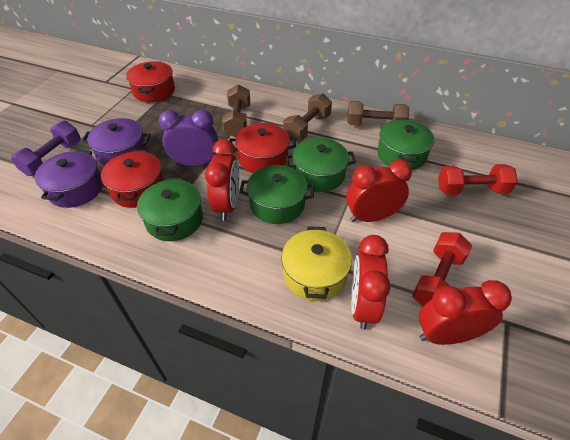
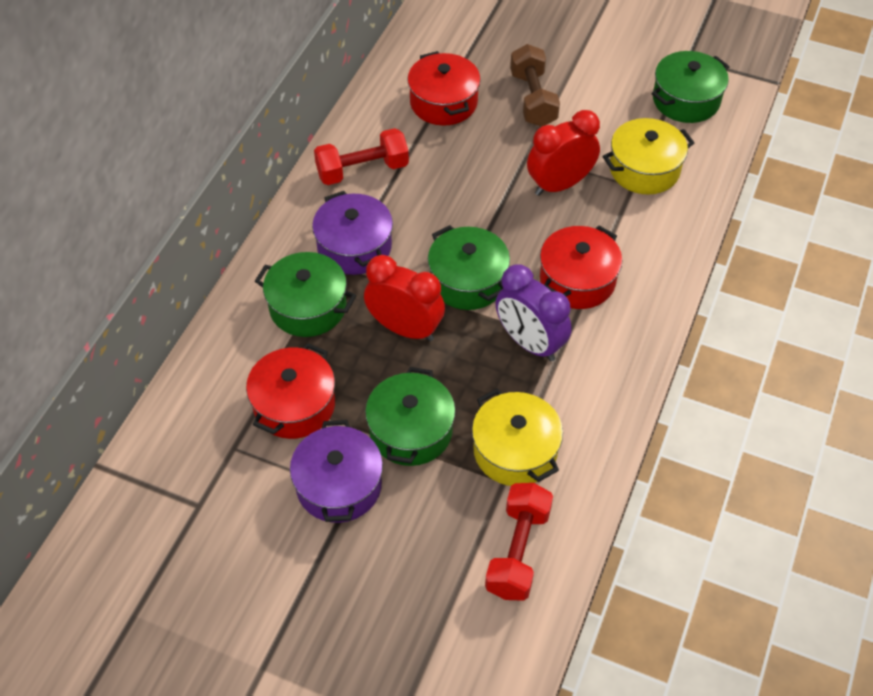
brown dumbbell: 3 -> 1
purple dumbbell: 1 -> 0
red clock: 4 -> 2
yellow pot: 1 -> 2

